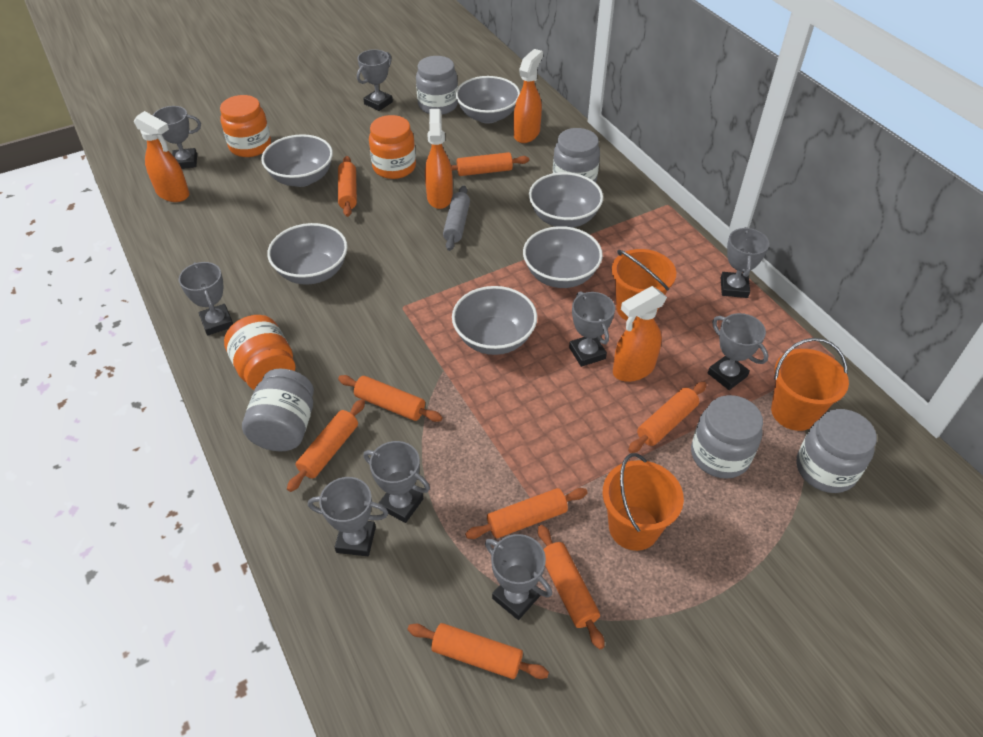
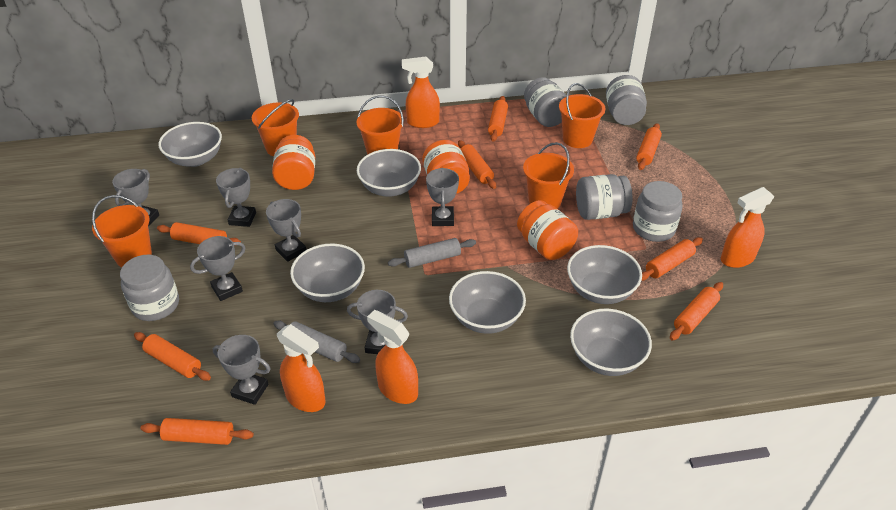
grey rolling pin: 1 -> 2
grey trophy: 9 -> 7
orange bucket: 3 -> 5

